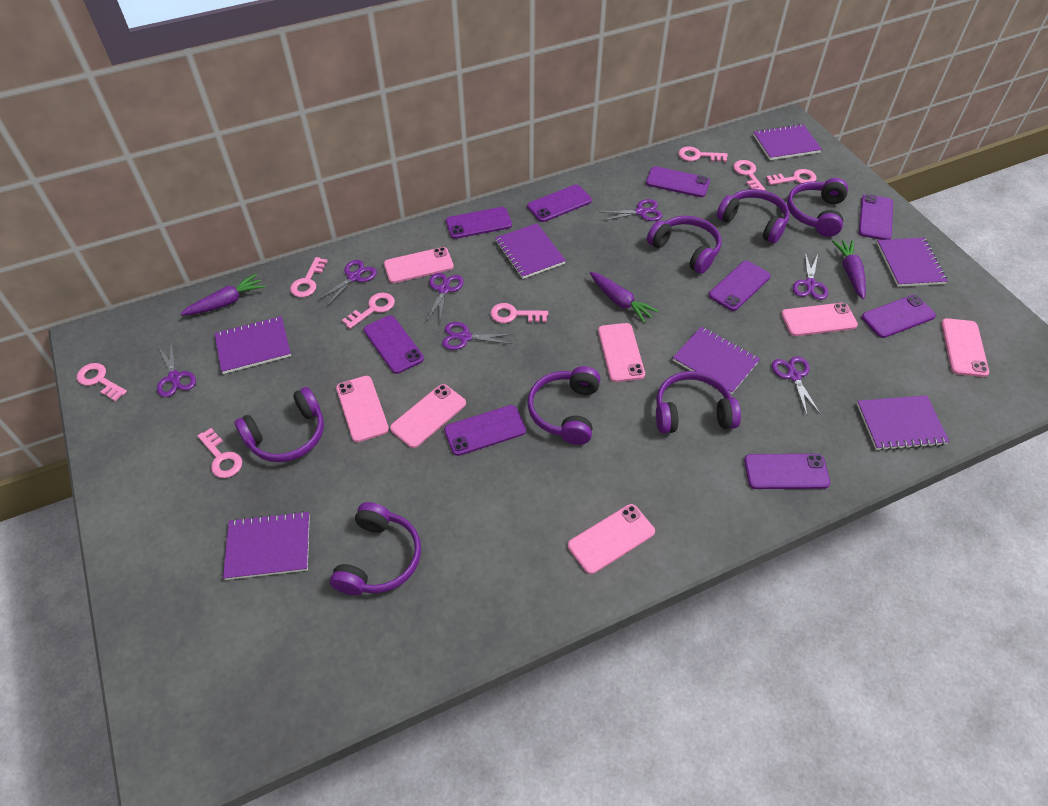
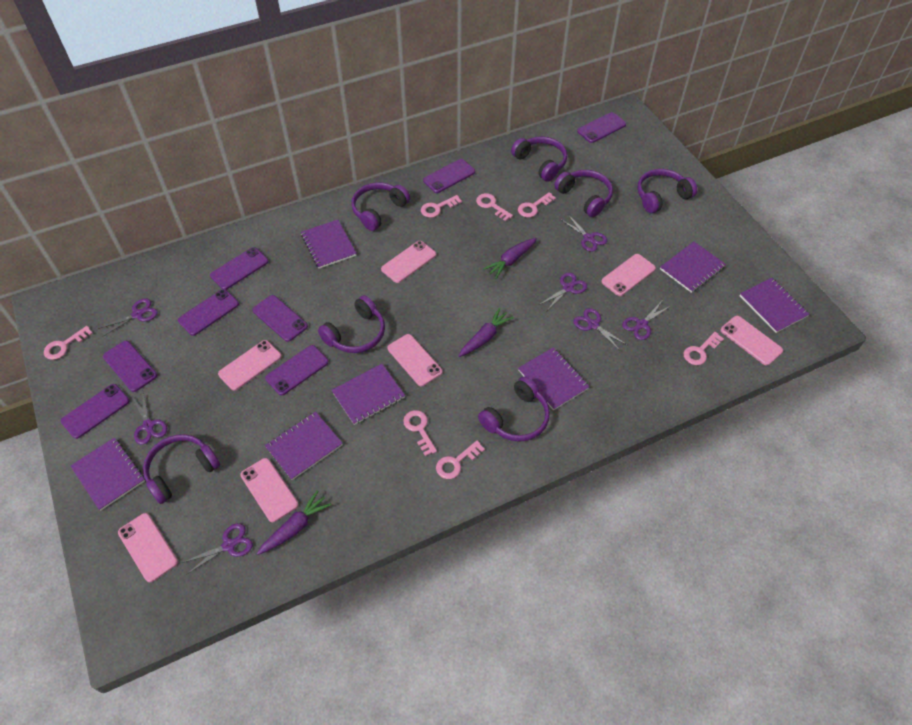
pink key: 8 -> 7
purple phone: 9 -> 8

